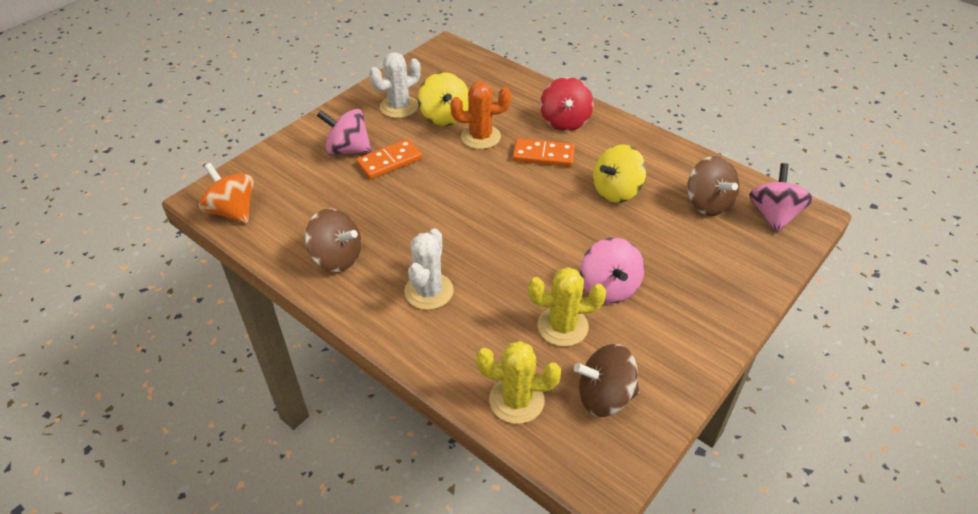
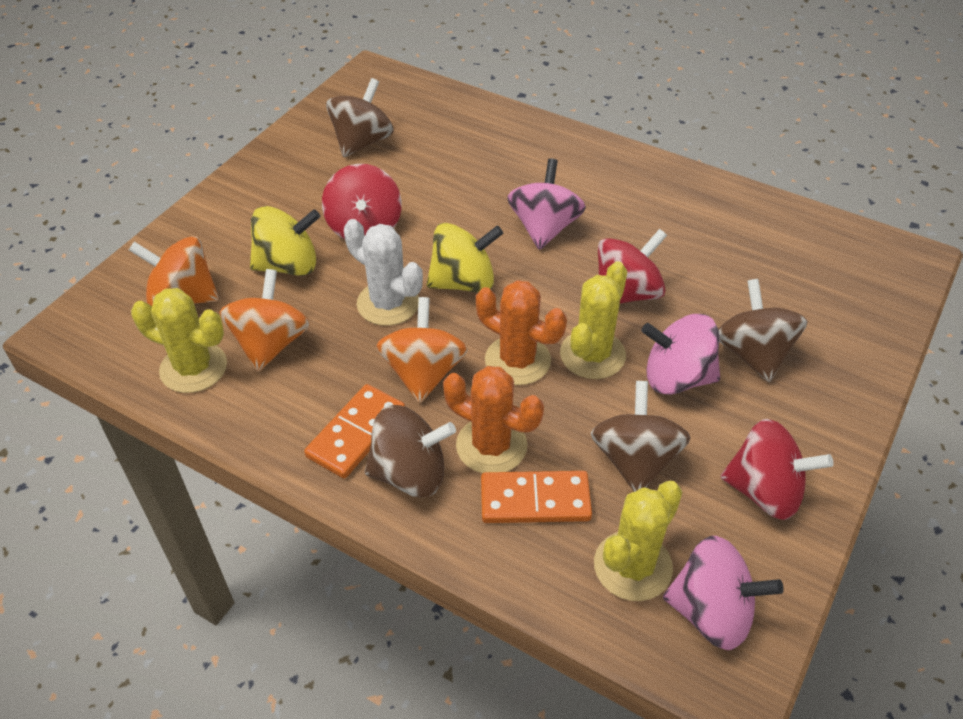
brown spinning top: 3 -> 4
orange cactus: 1 -> 2
orange spinning top: 1 -> 3
red spinning top: 1 -> 3
white cactus: 2 -> 1
yellow cactus: 2 -> 3

